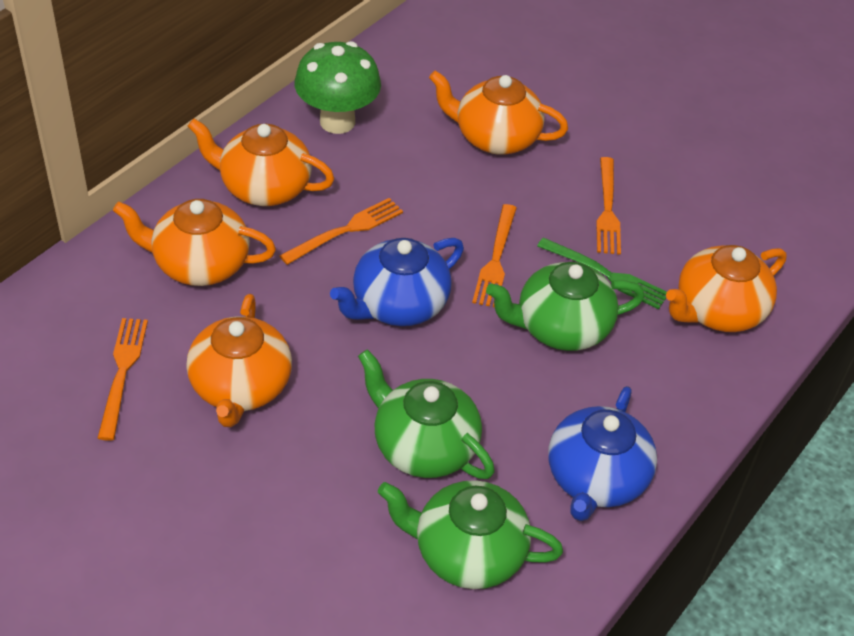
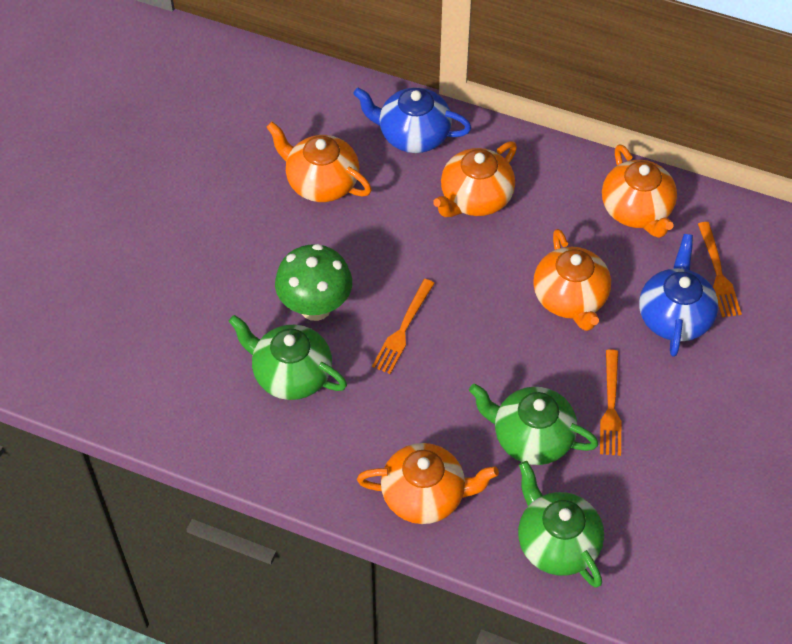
green fork: 1 -> 0
orange fork: 4 -> 3

